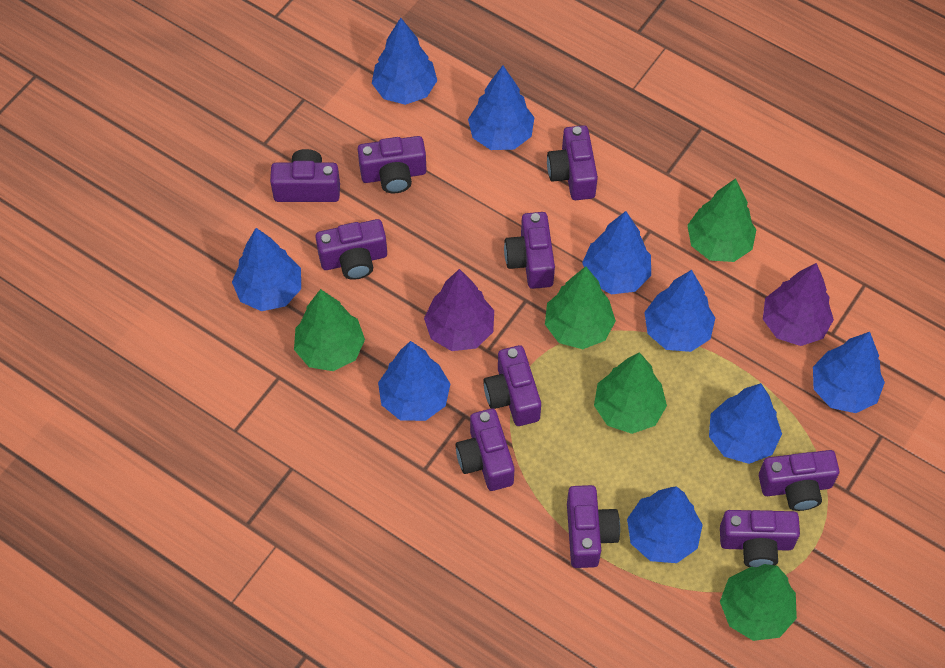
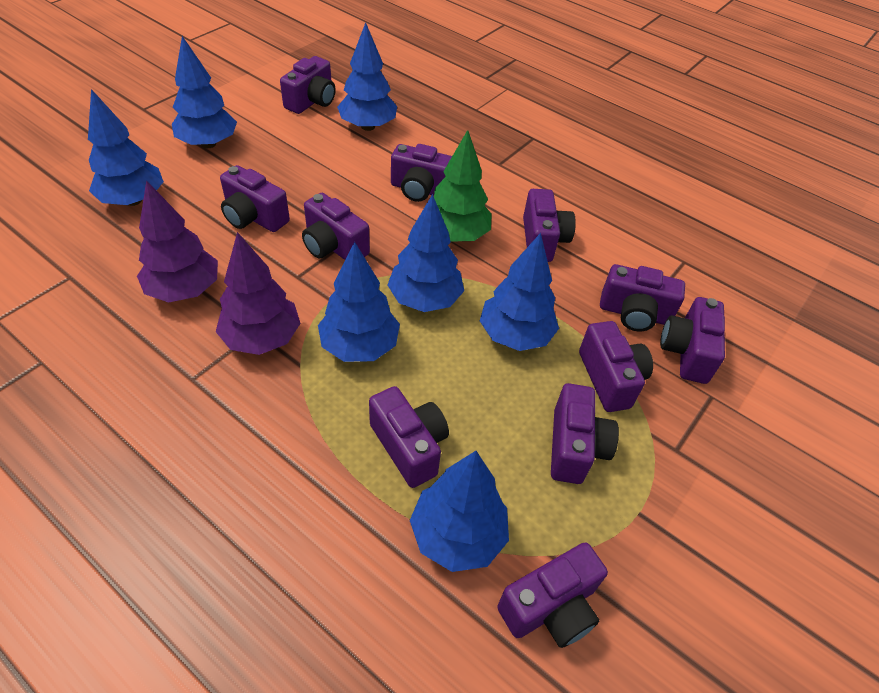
blue tree: 9 -> 7
green tree: 5 -> 1
purple camera: 10 -> 11

